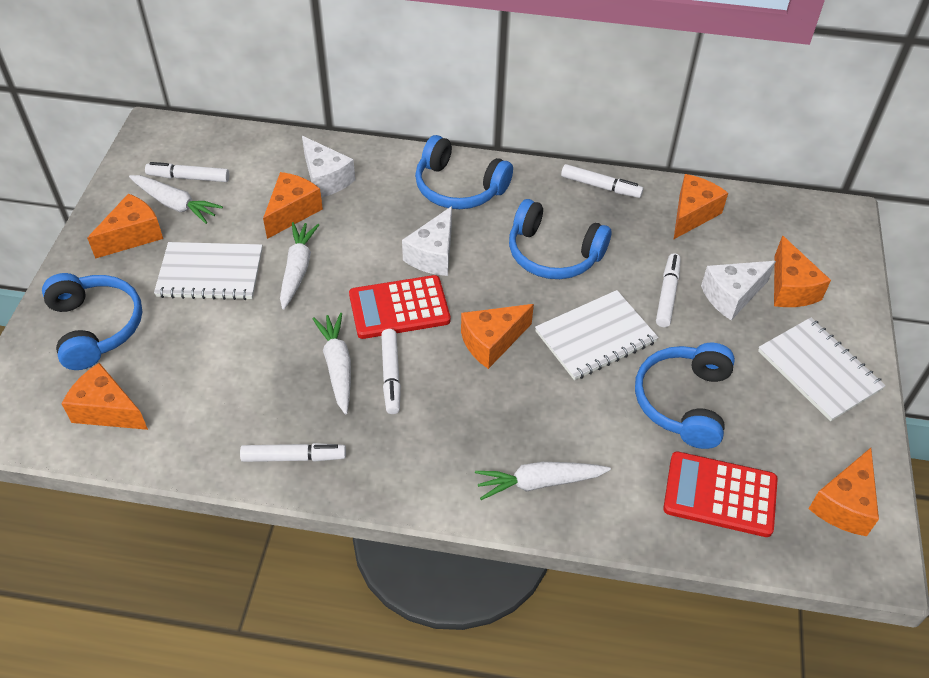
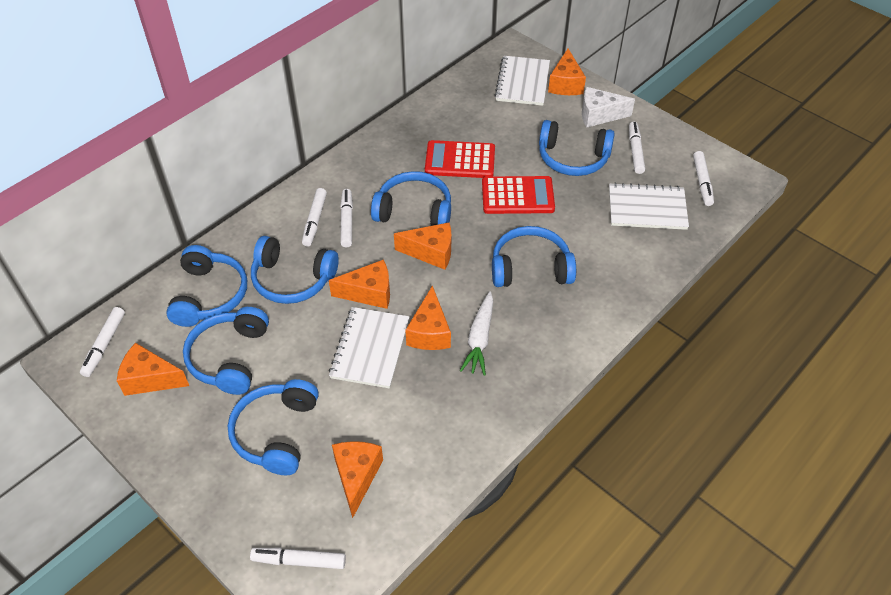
blue headphones: 4 -> 7
orange cheese: 7 -> 6
white carrot: 4 -> 1
white cheese: 3 -> 1
white marker: 5 -> 6

